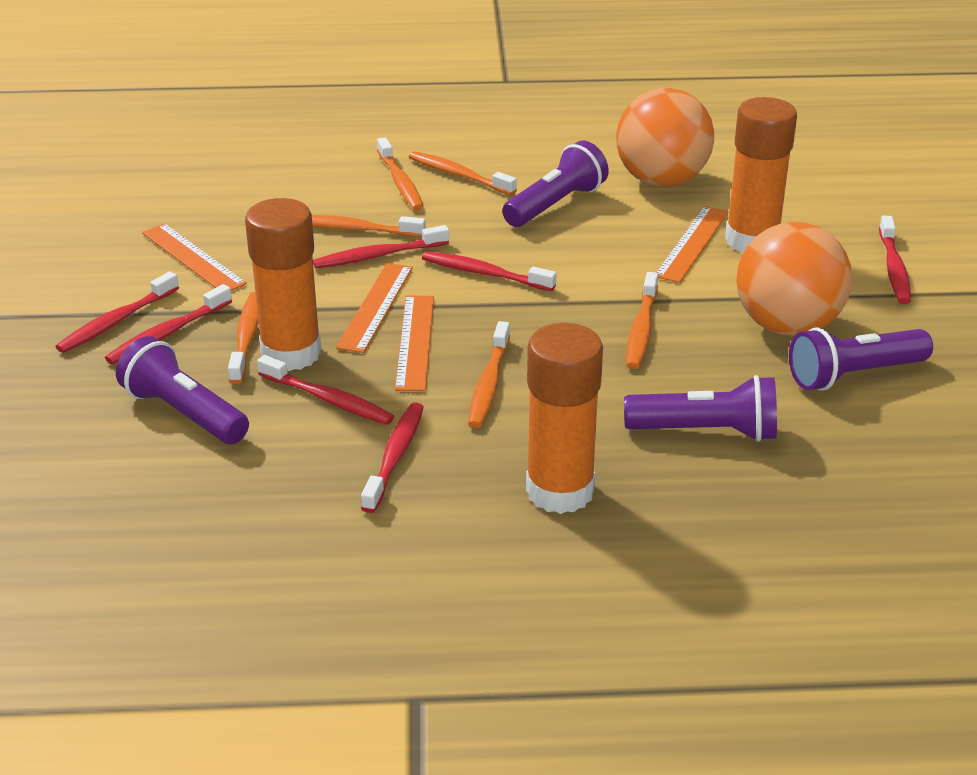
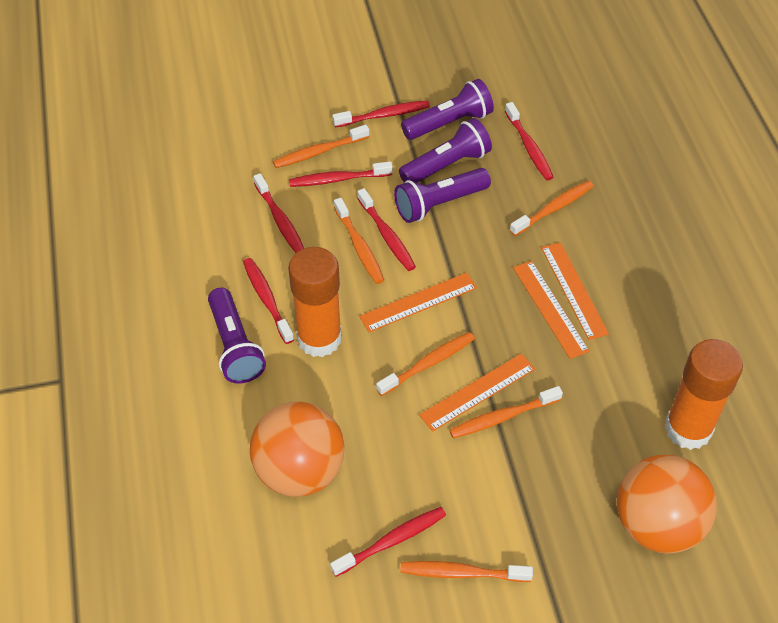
orange glue stick: 3 -> 2

